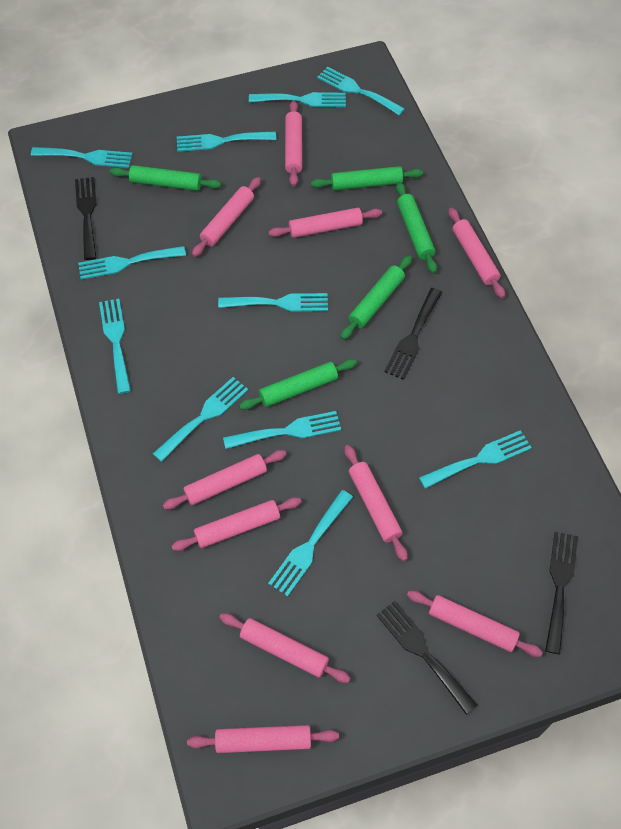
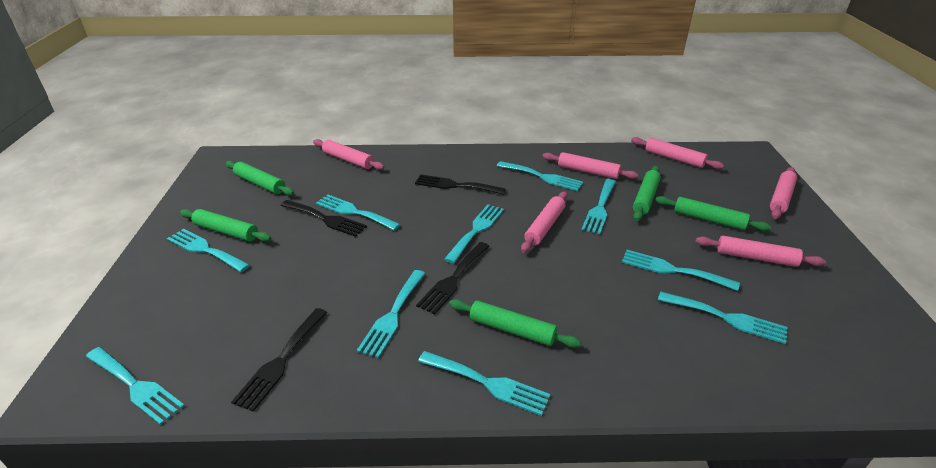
pink rolling pin: 10 -> 6
turquoise fork: 11 -> 10

